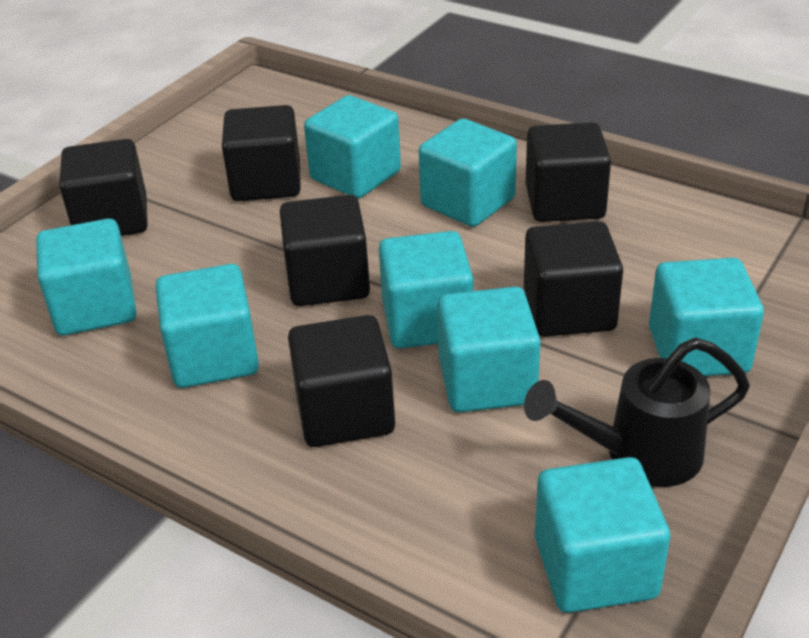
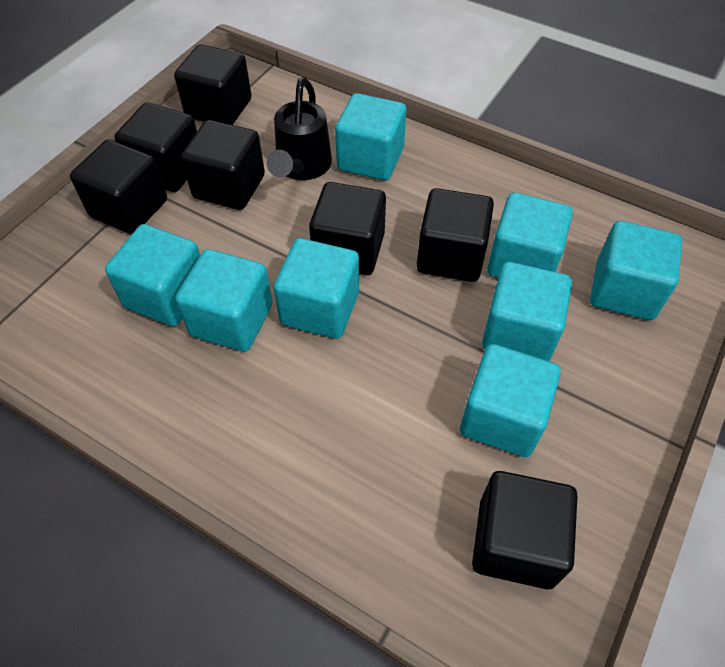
black cube: 6 -> 7

